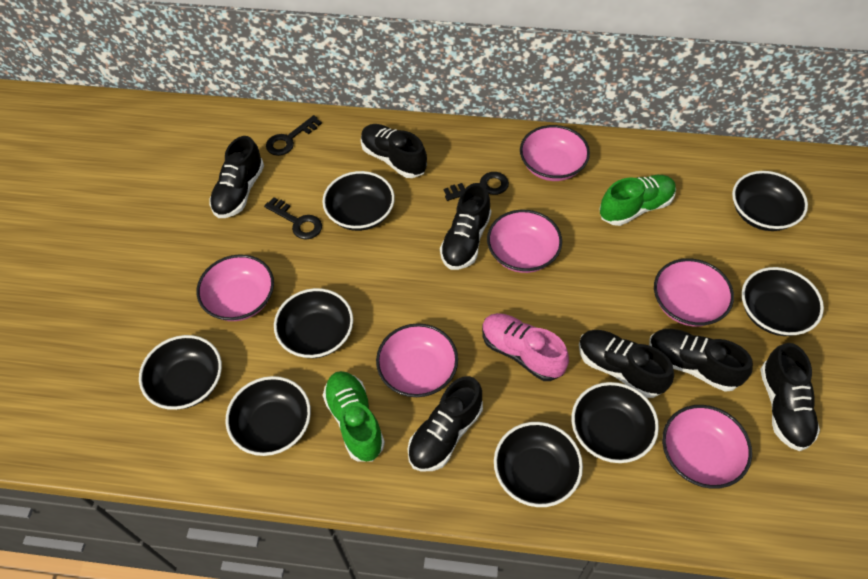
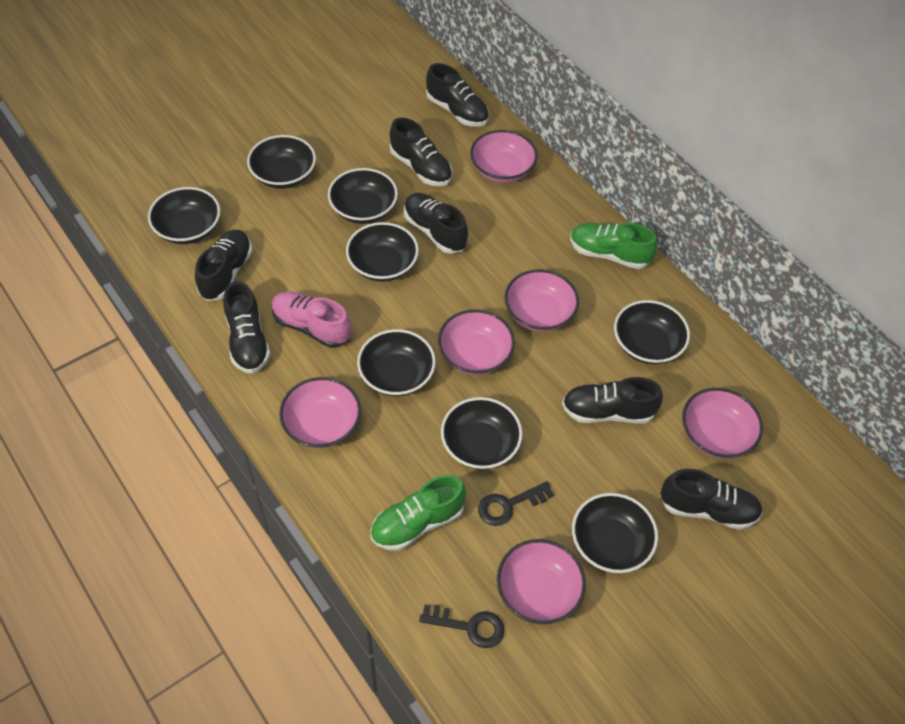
black key: 3 -> 2

